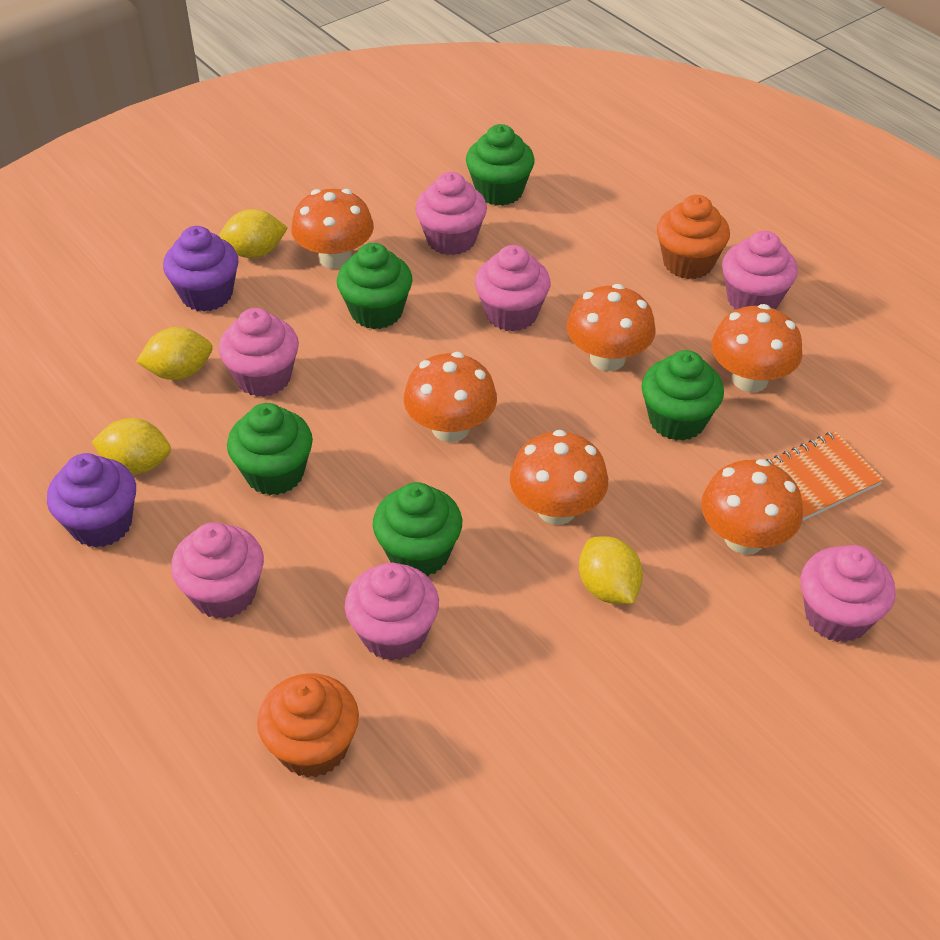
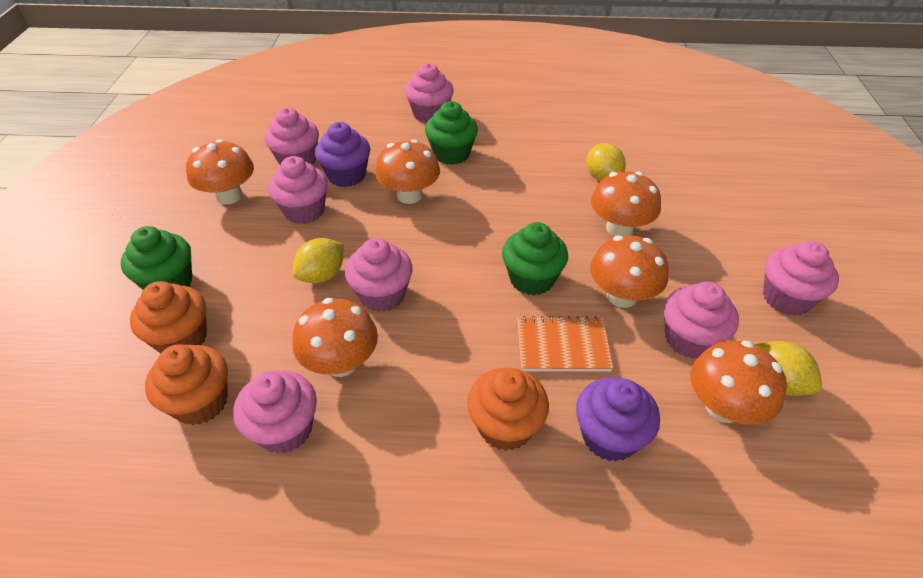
green cupcake: 5 -> 3
orange cupcake: 2 -> 3
yellow lemon: 4 -> 3

